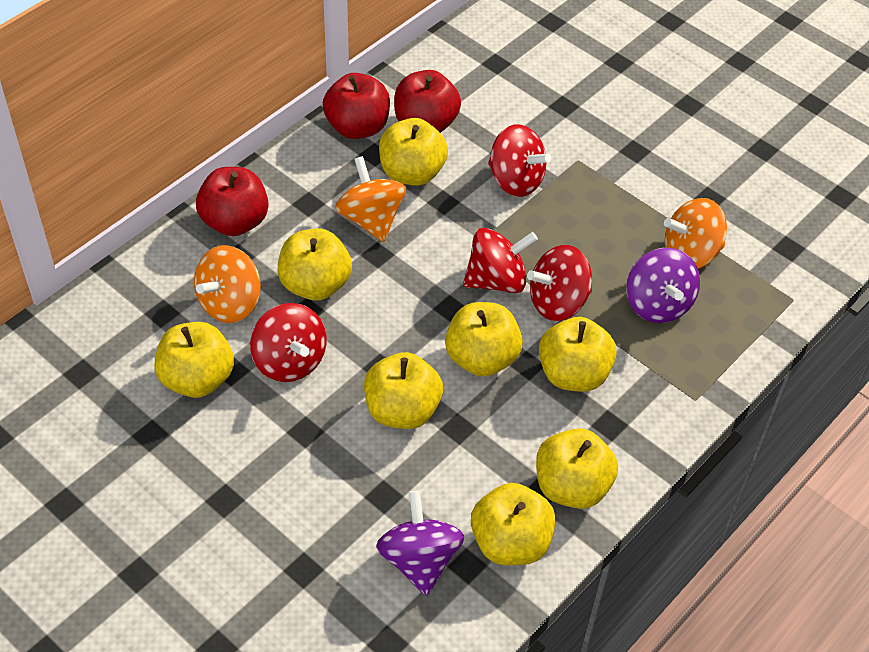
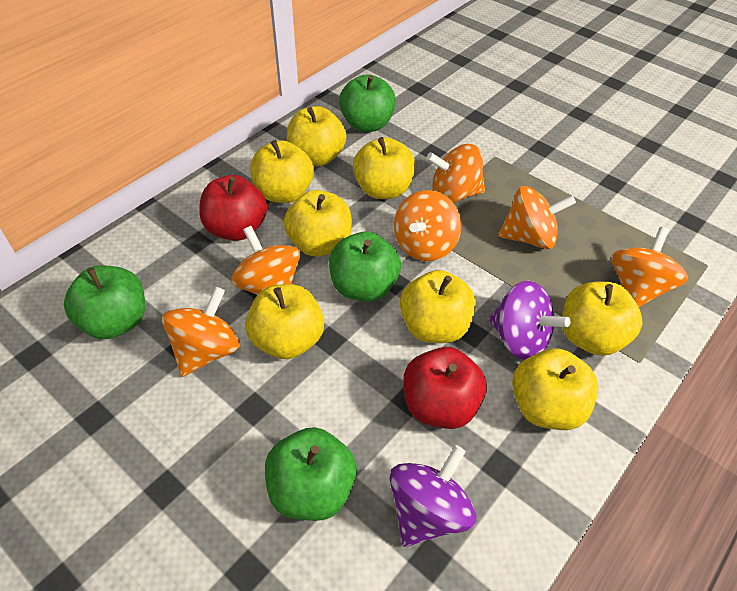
green apple: 0 -> 4
orange spinning top: 3 -> 6
red apple: 3 -> 2
red spinning top: 4 -> 0

